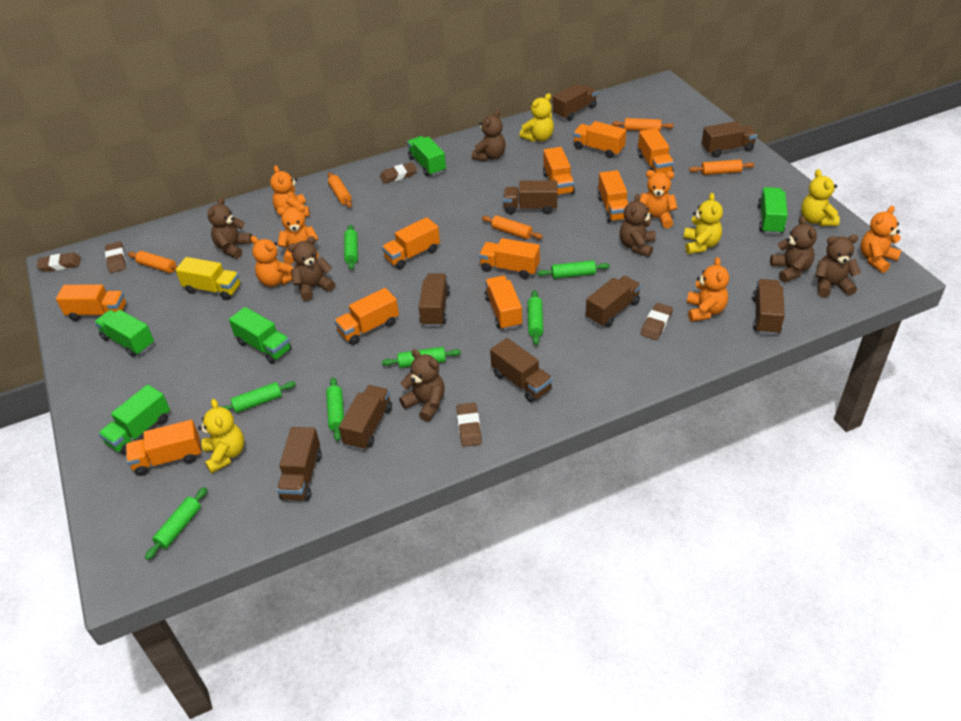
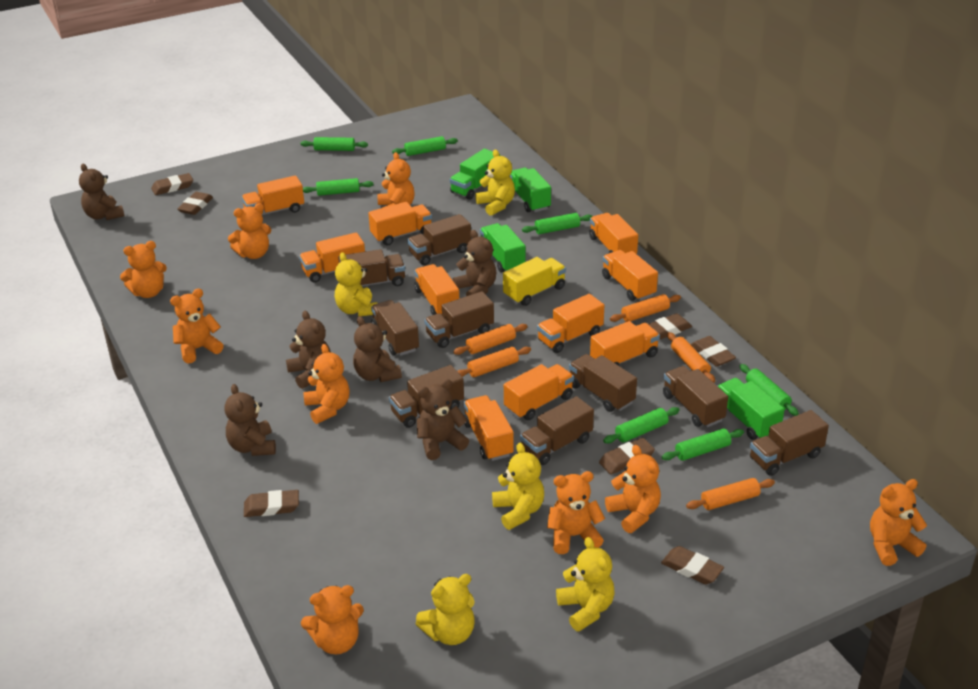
brown eraser: 5 -> 7
brown teddy bear: 7 -> 6
green truck: 5 -> 4
orange teddy bear: 6 -> 9
yellow teddy bear: 4 -> 5

